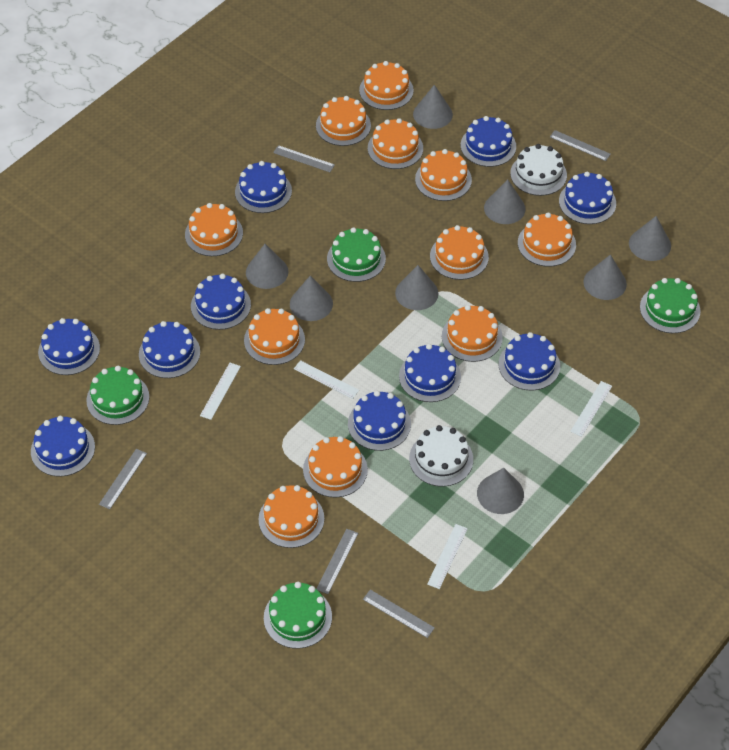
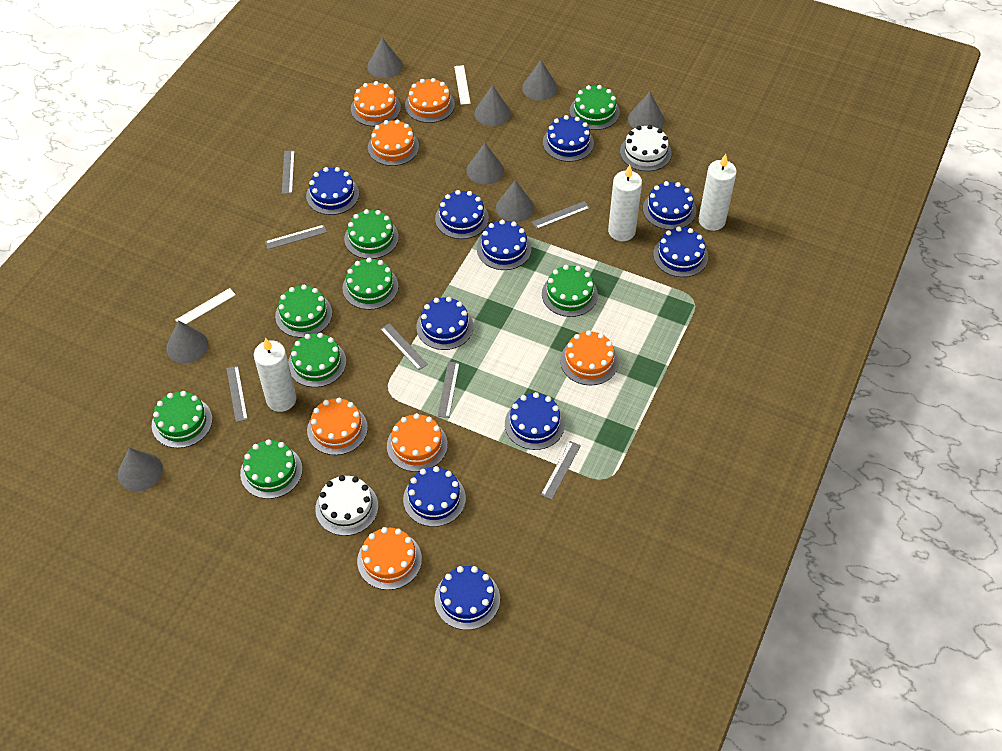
green cake: 4 -> 8
grey ruler: 5 -> 7
orange cake: 11 -> 7
white candle: 0 -> 3
white ruler: 4 -> 2

